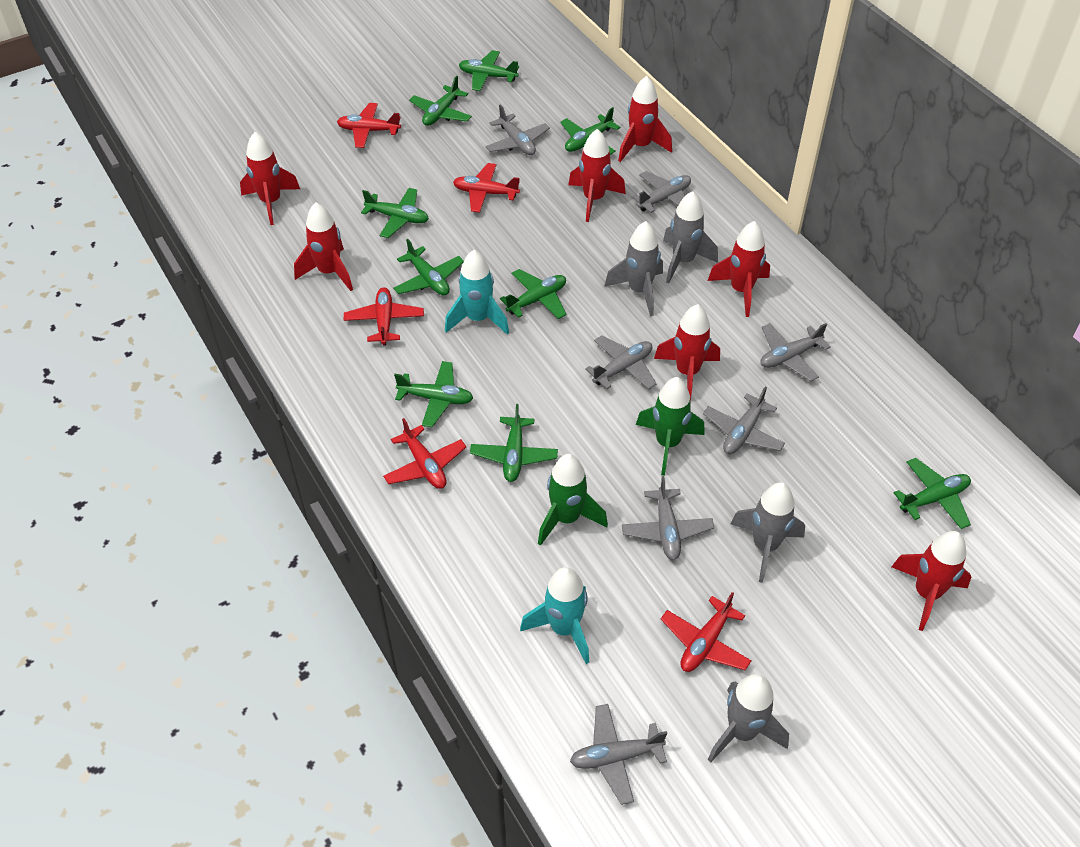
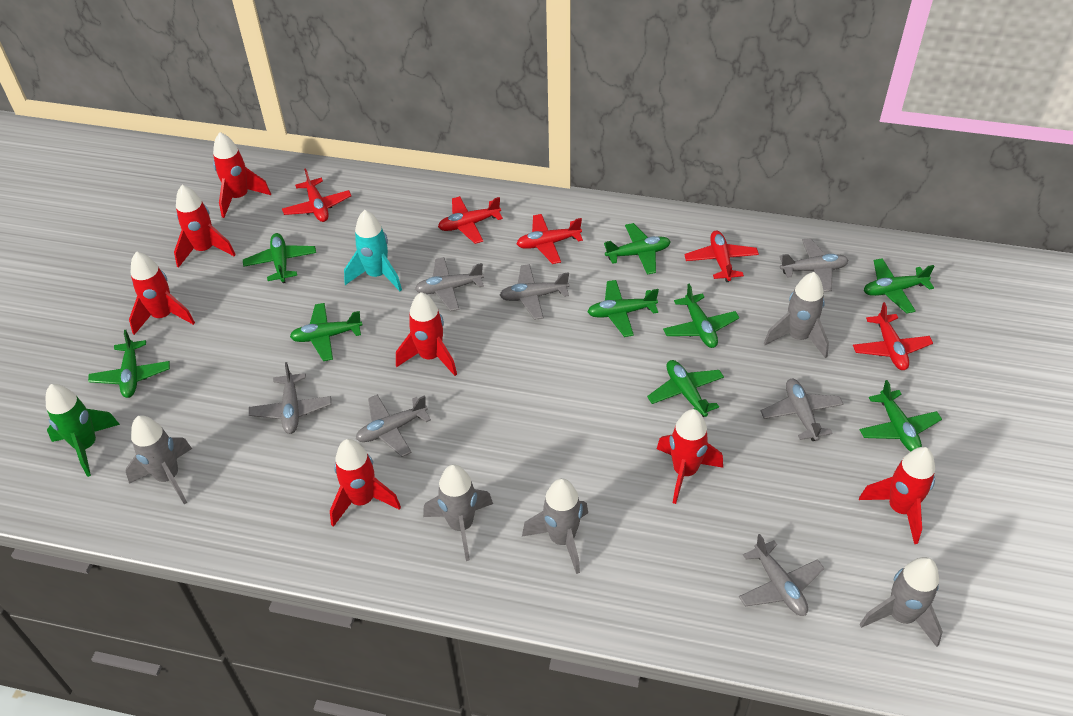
green rocket: 2 -> 1
grey rocket: 4 -> 5
turquoise rocket: 2 -> 1

